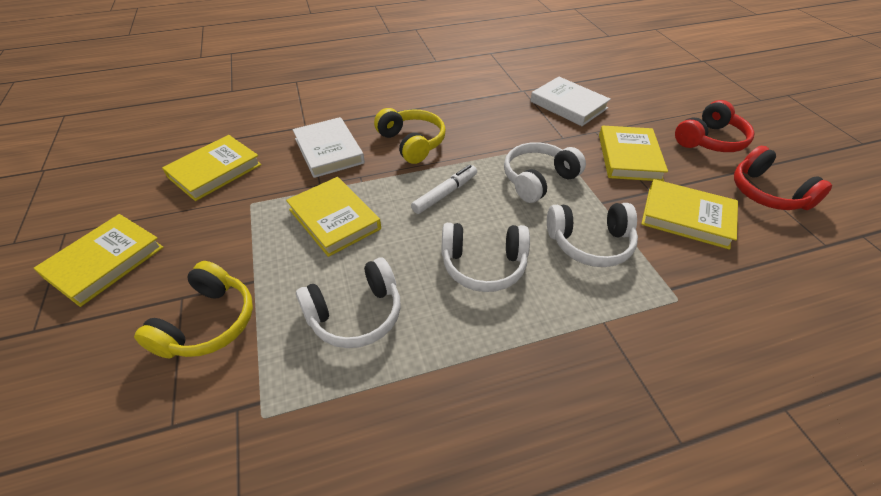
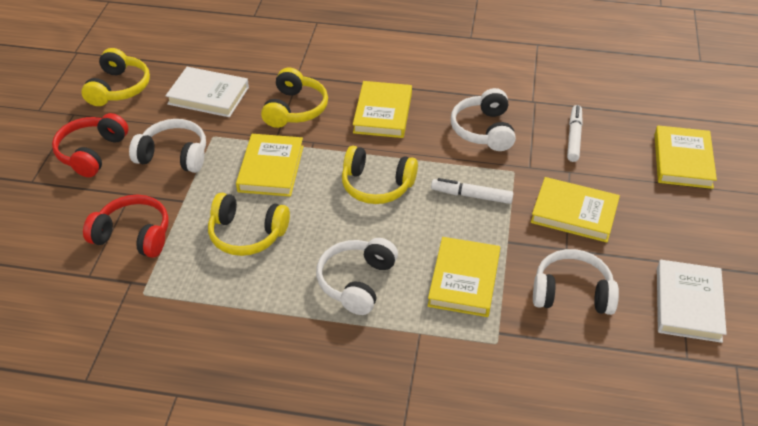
white marker: 1 -> 2
yellow headphones: 2 -> 4

